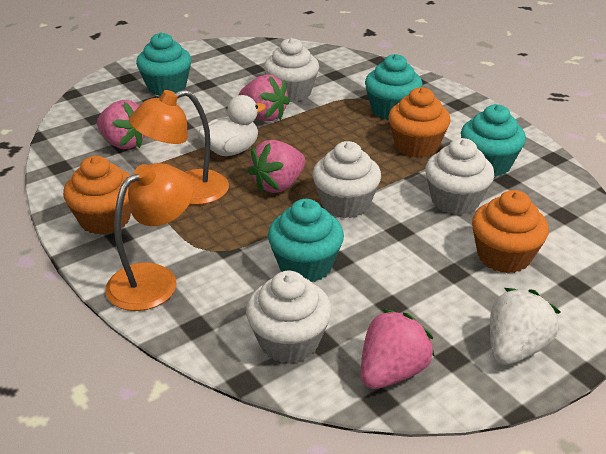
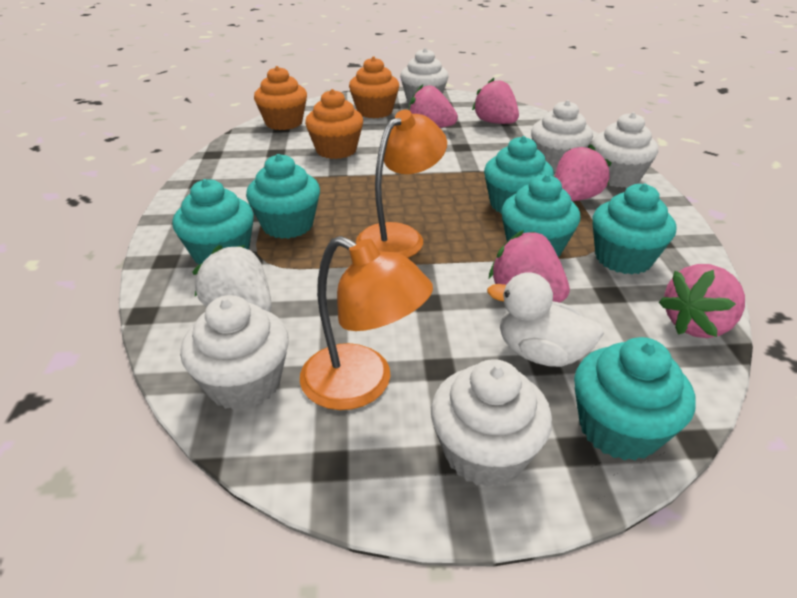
pink strawberry: 4 -> 5
turquoise cupcake: 4 -> 6
white cupcake: 4 -> 5

